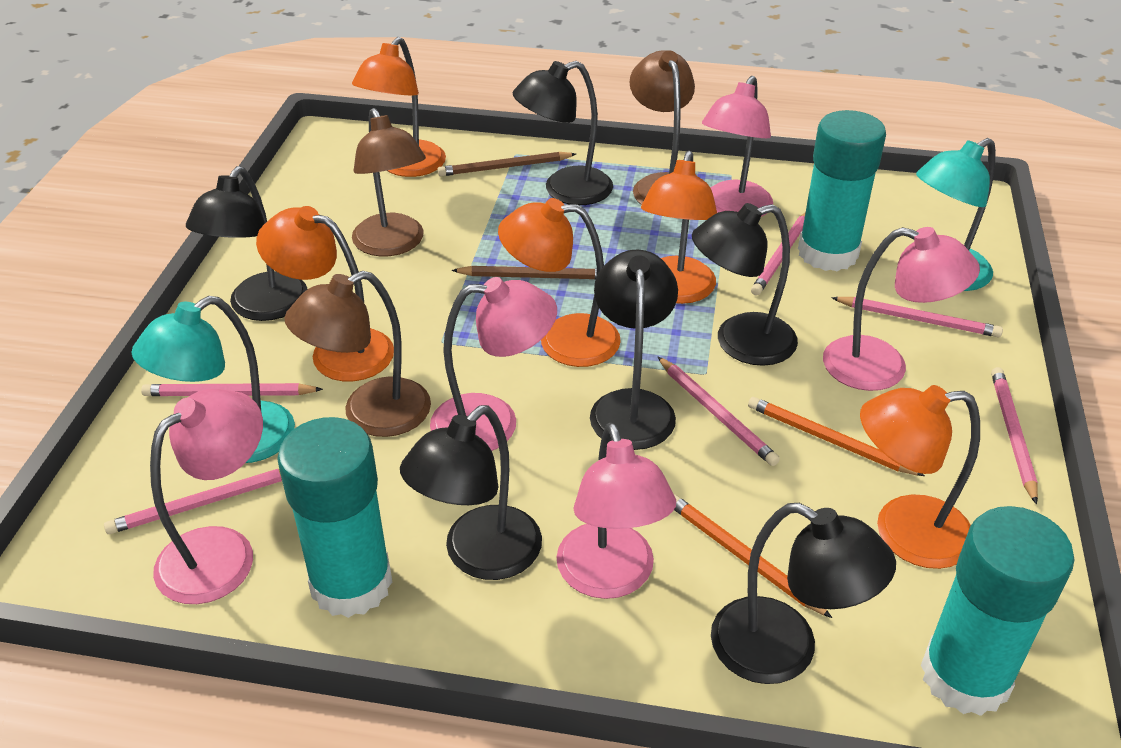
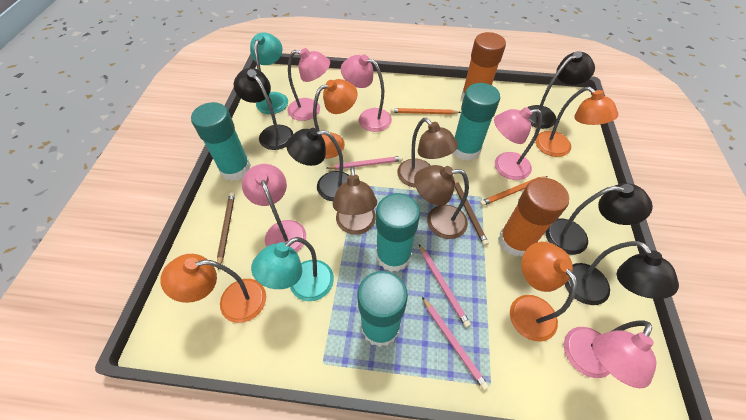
black lamp: 6 -> 5
orange glue stick: 0 -> 2
orange lamp: 5 -> 4
pink pencil: 6 -> 3
turquoise glue stick: 3 -> 4

